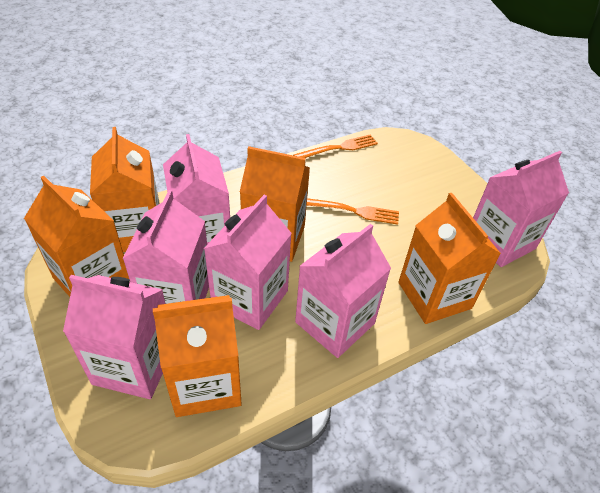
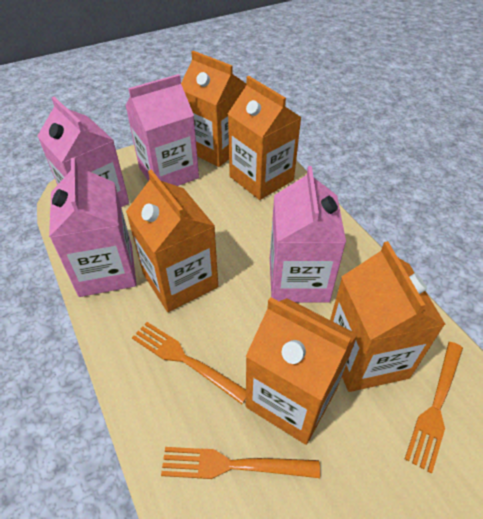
orange fork: 2 -> 3
pink carton: 6 -> 4

